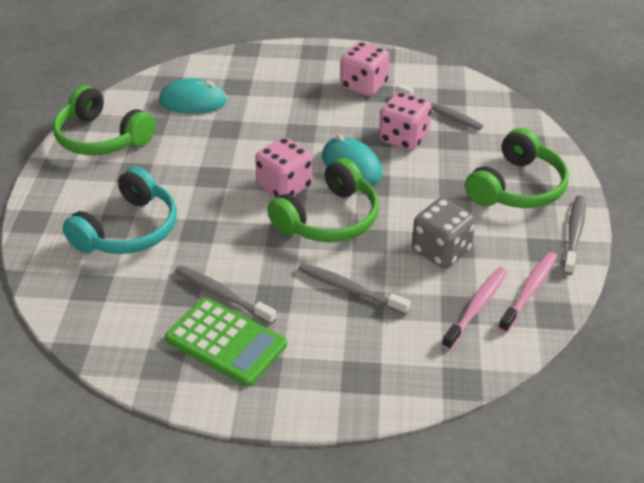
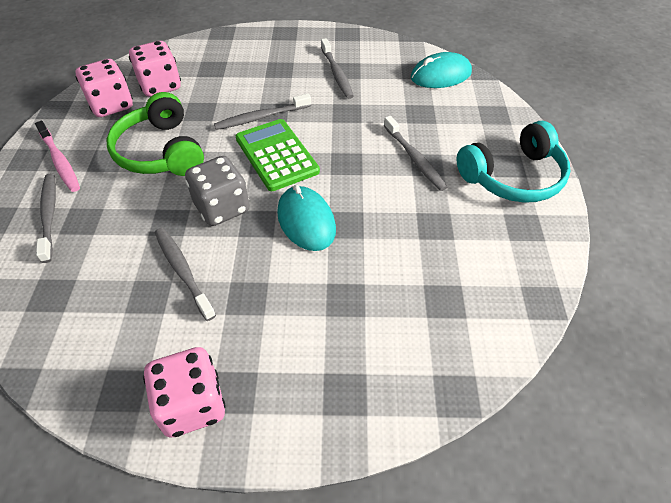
green headphones: 3 -> 1
grey toothbrush: 4 -> 5
pink toothbrush: 2 -> 1

